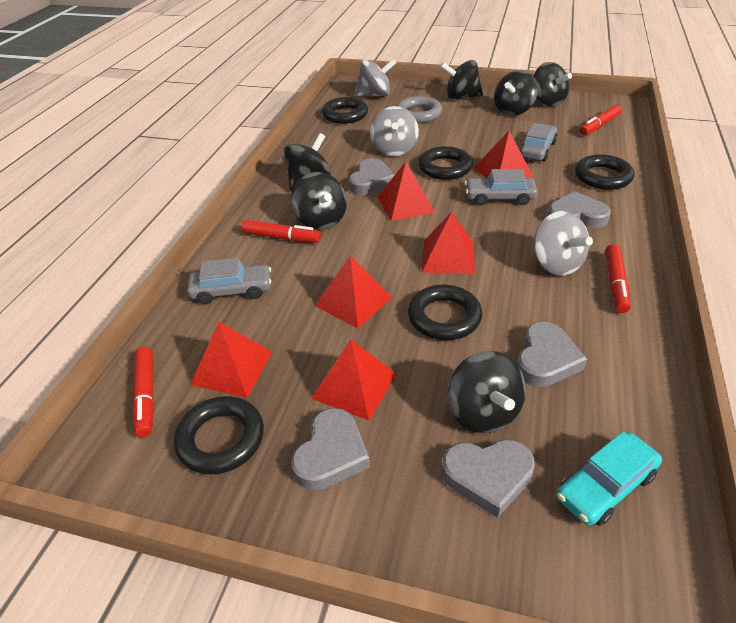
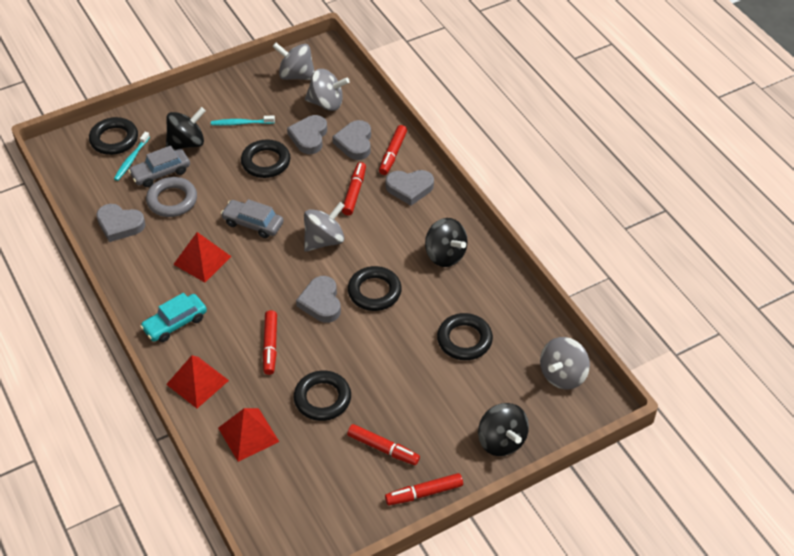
black spinning top: 6 -> 3
grey car: 3 -> 2
grey spinning top: 3 -> 4
red marker: 4 -> 5
red pyramid: 6 -> 3
turquoise toothbrush: 0 -> 2

